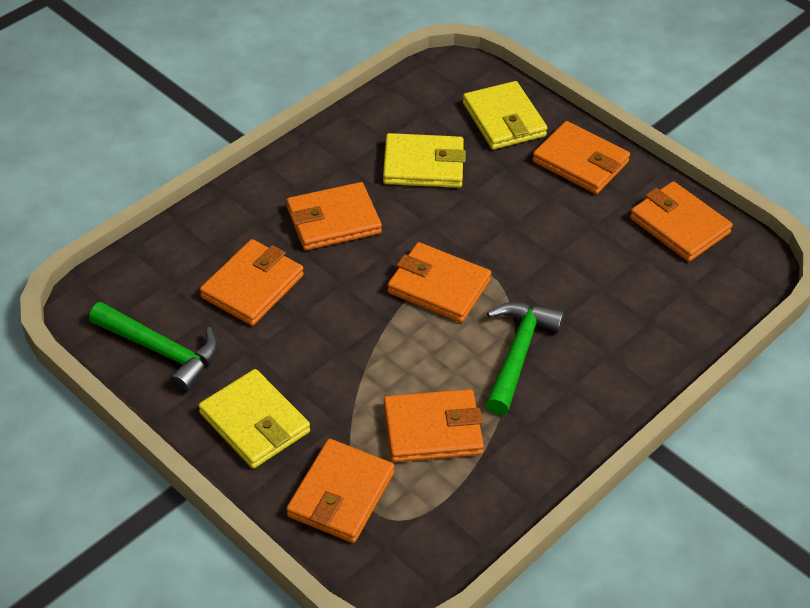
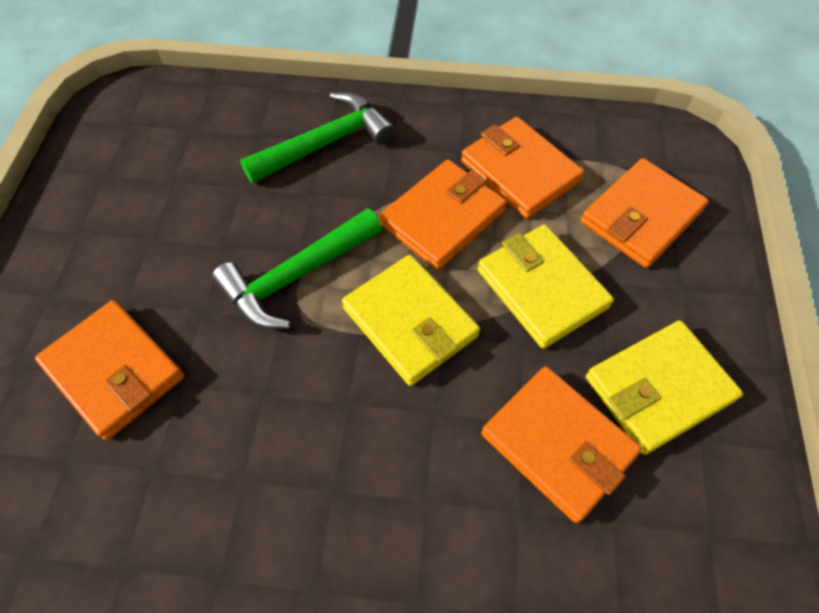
orange wallet: 7 -> 5

